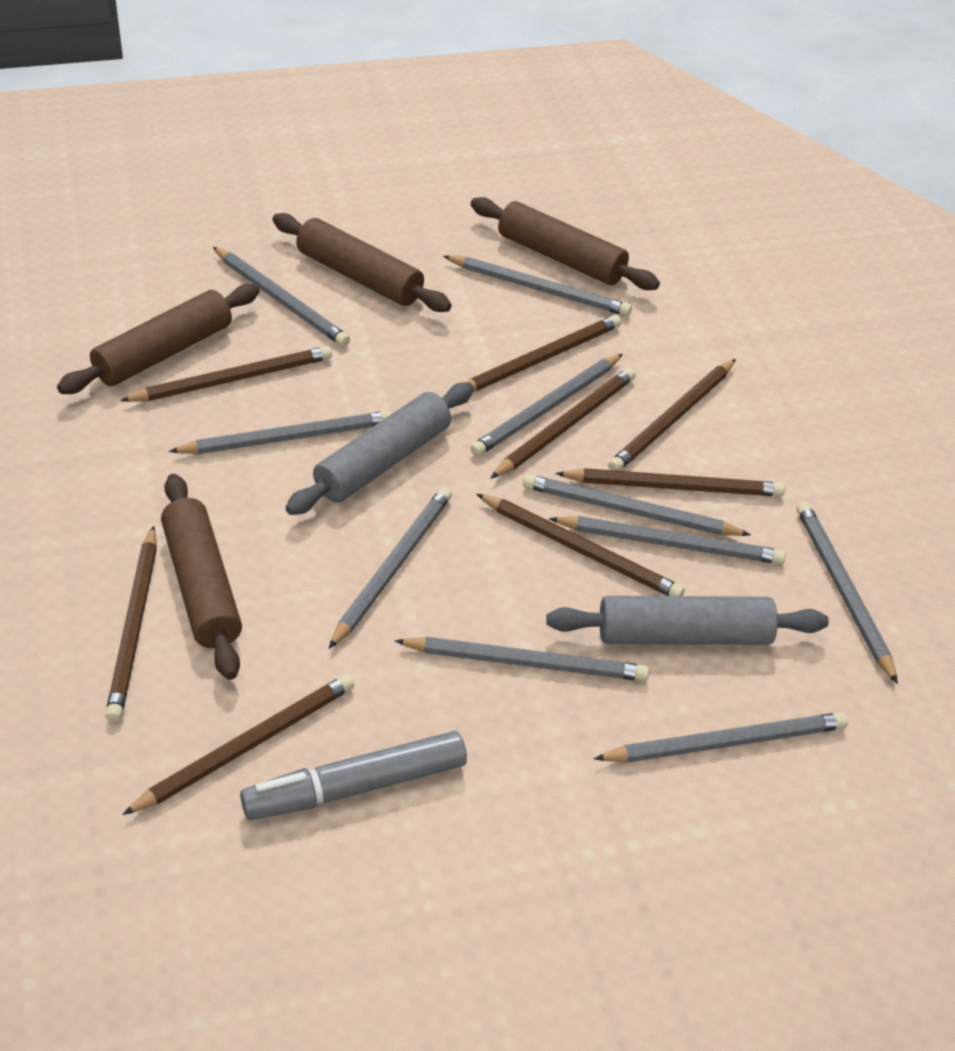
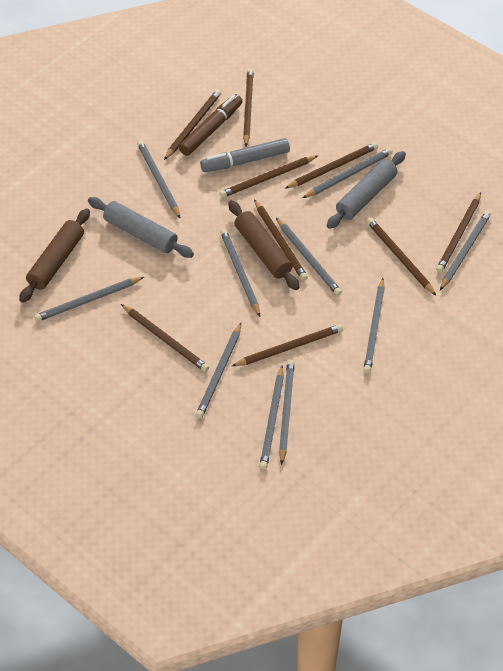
brown marker: 0 -> 1
brown pencil: 8 -> 9
brown rolling pin: 4 -> 2

